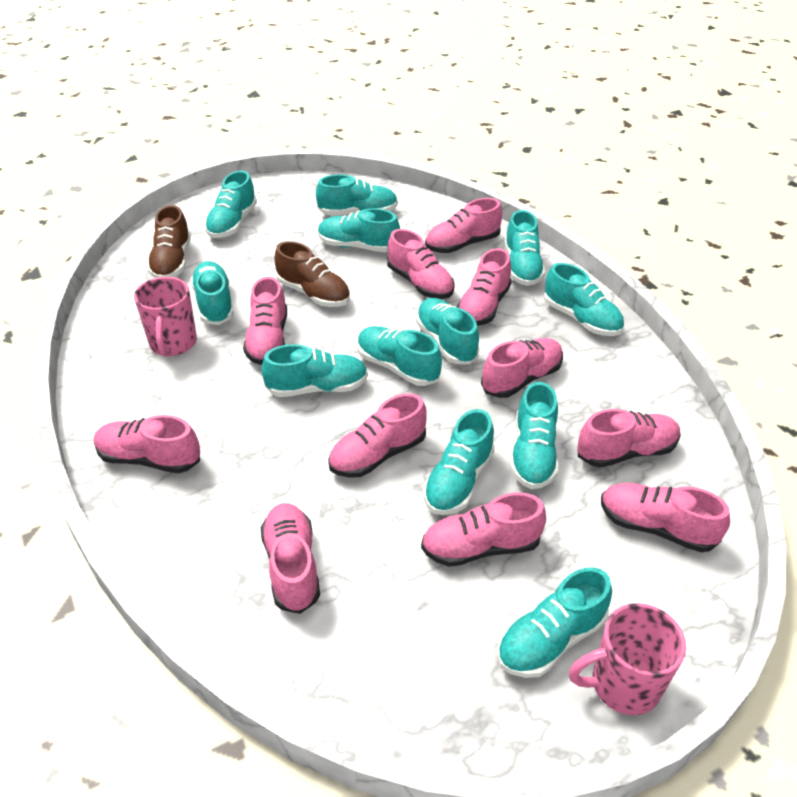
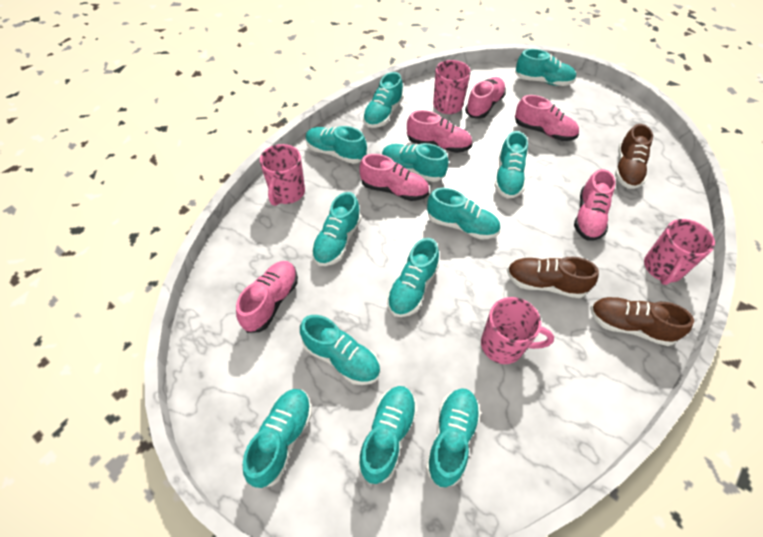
brown shoe: 2 -> 3
pink mug: 2 -> 4
pink shoe: 11 -> 6

